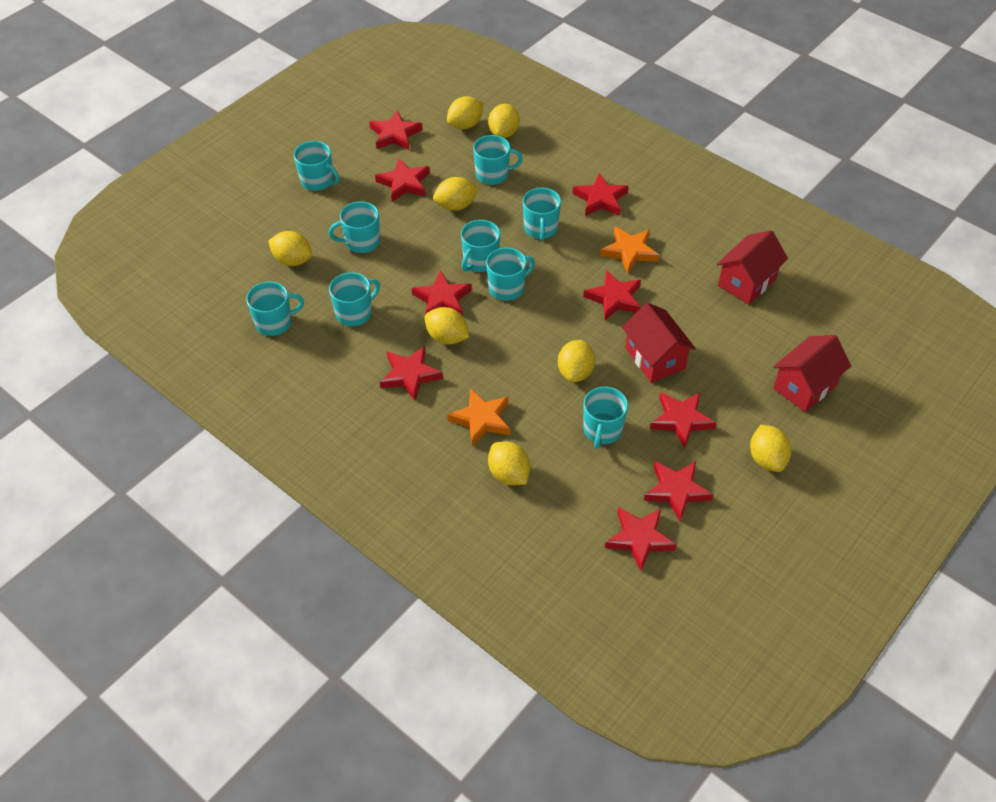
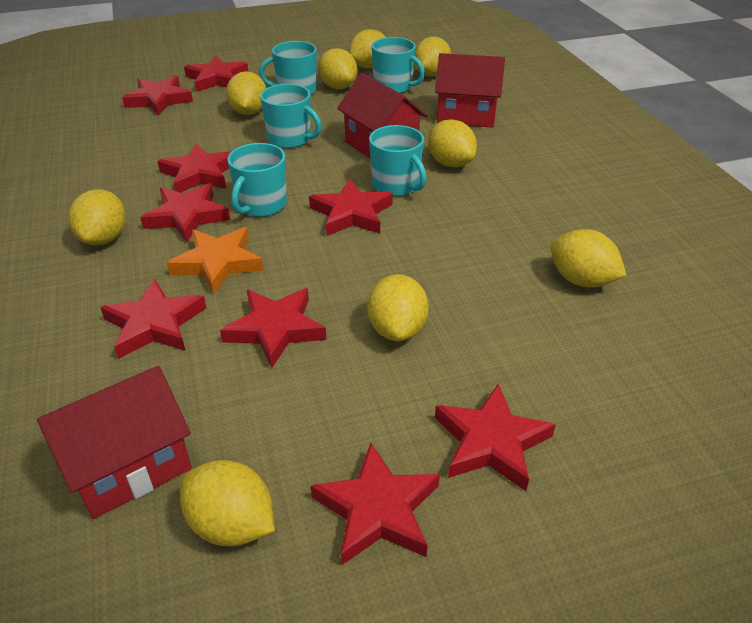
orange star: 2 -> 1
turquoise mug: 9 -> 5
yellow lemon: 8 -> 9

